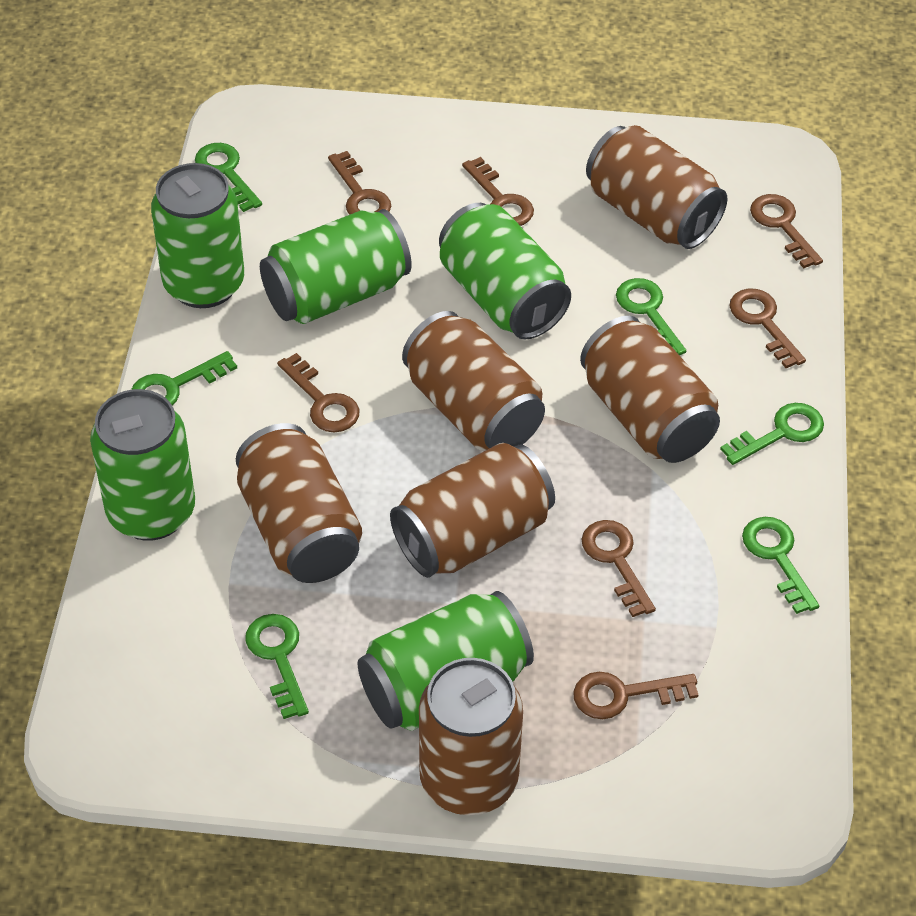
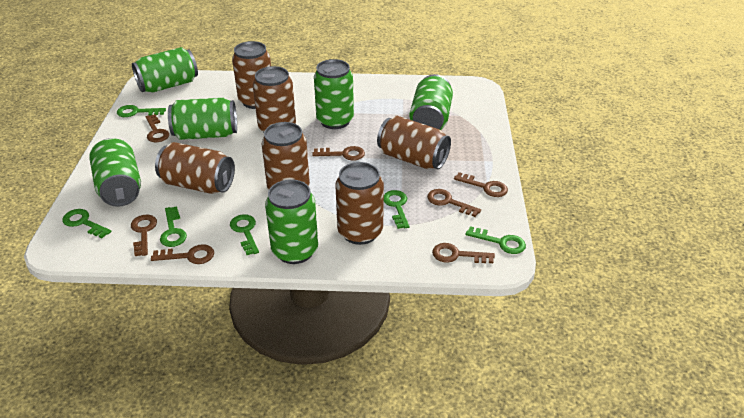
green can: 5 -> 6

